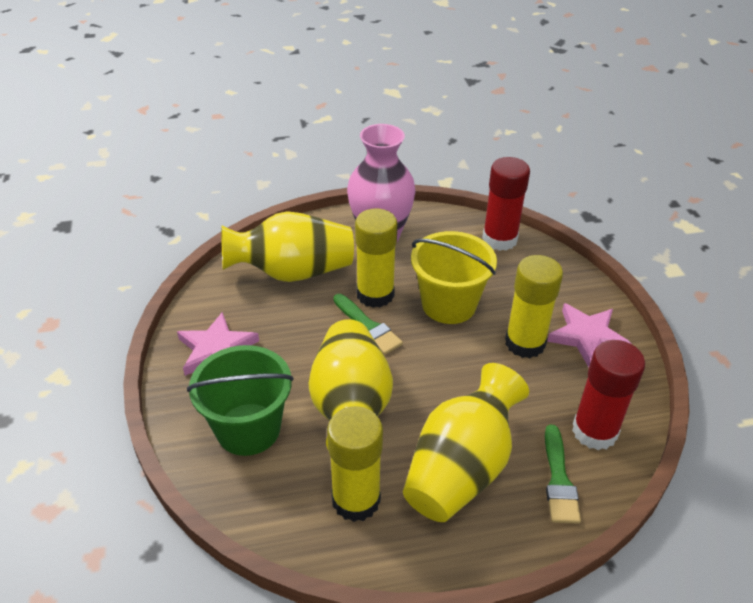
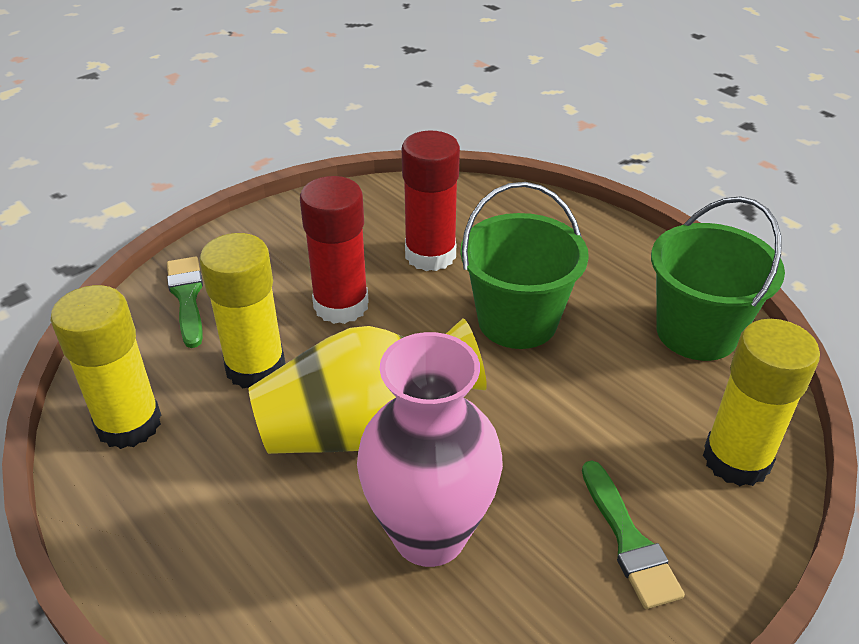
green bucket: 1 -> 2
pink star: 2 -> 0
yellow bucket: 1 -> 0
yellow vase: 3 -> 1

